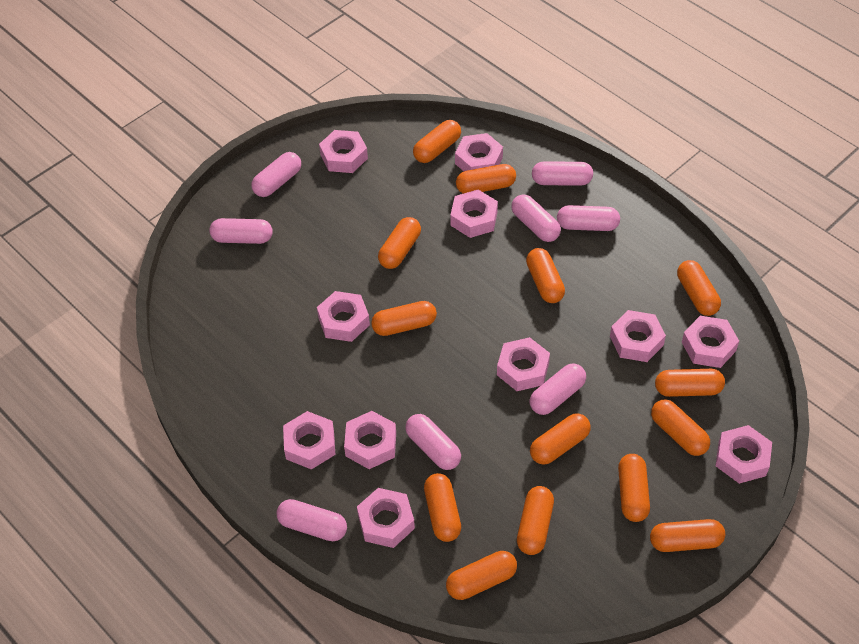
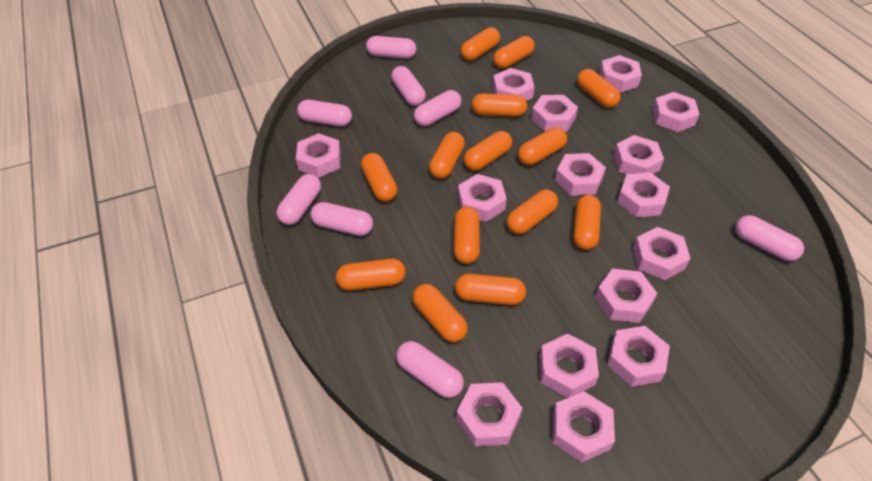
pink nut: 11 -> 15

